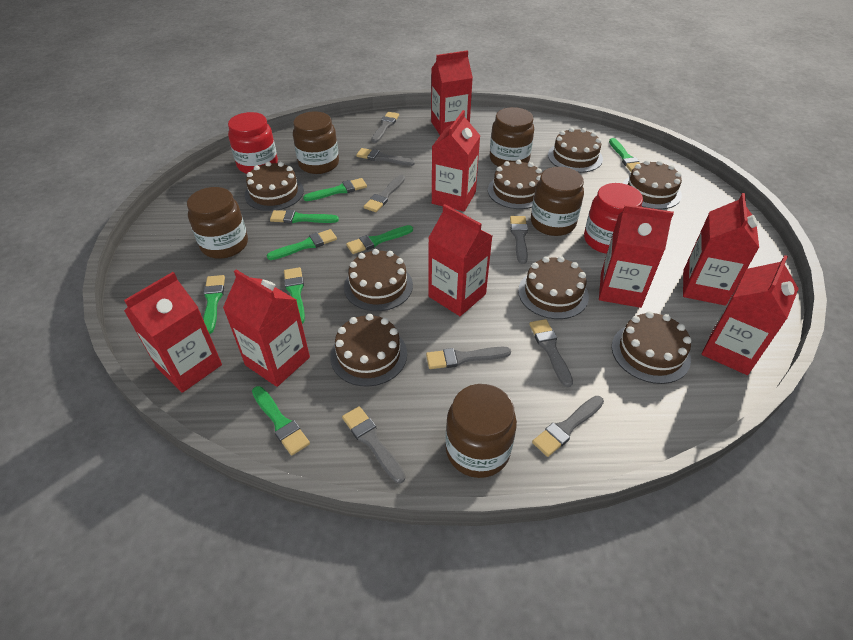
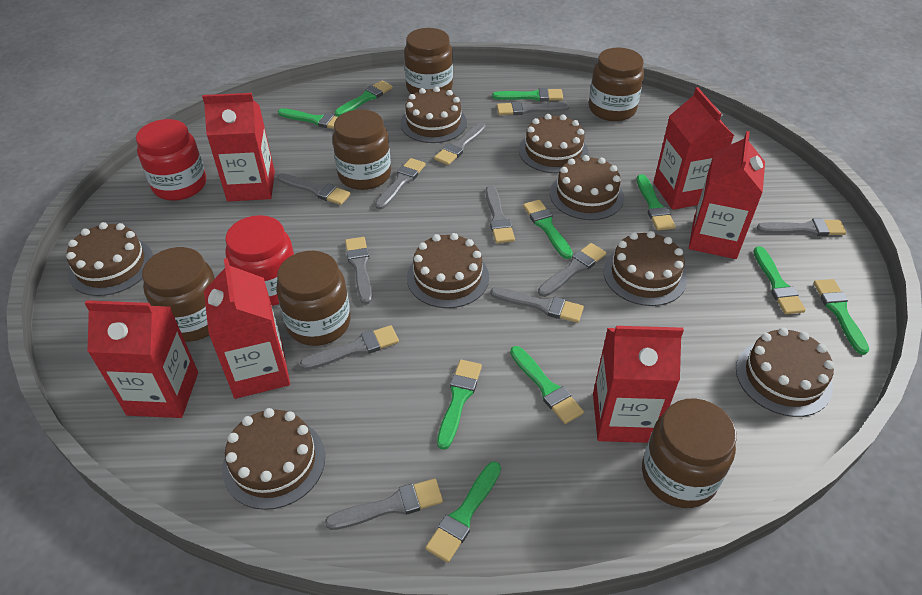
brown jar: 5 -> 6
green brush: 8 -> 10
grey brush: 8 -> 11
red carton: 8 -> 6

